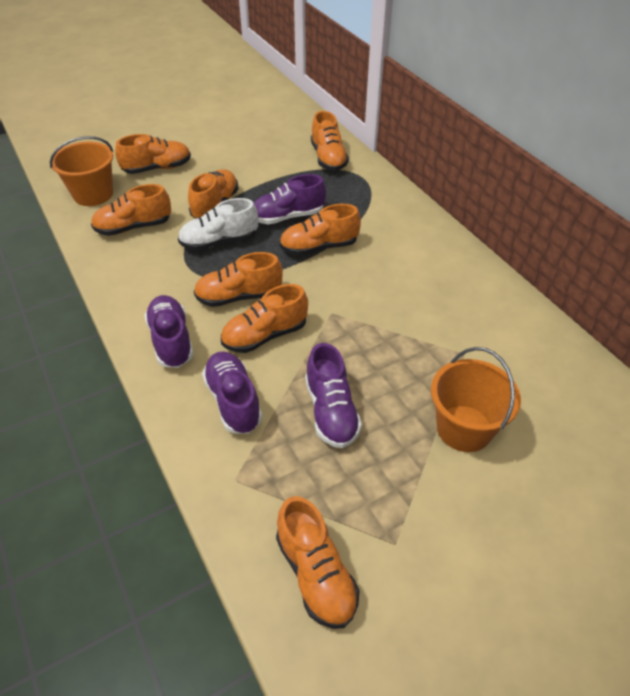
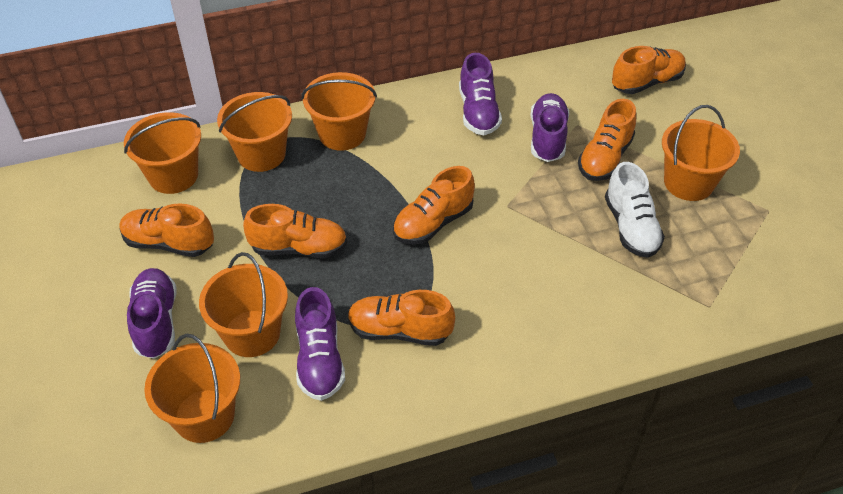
orange bucket: 2 -> 6
orange shoe: 8 -> 6

